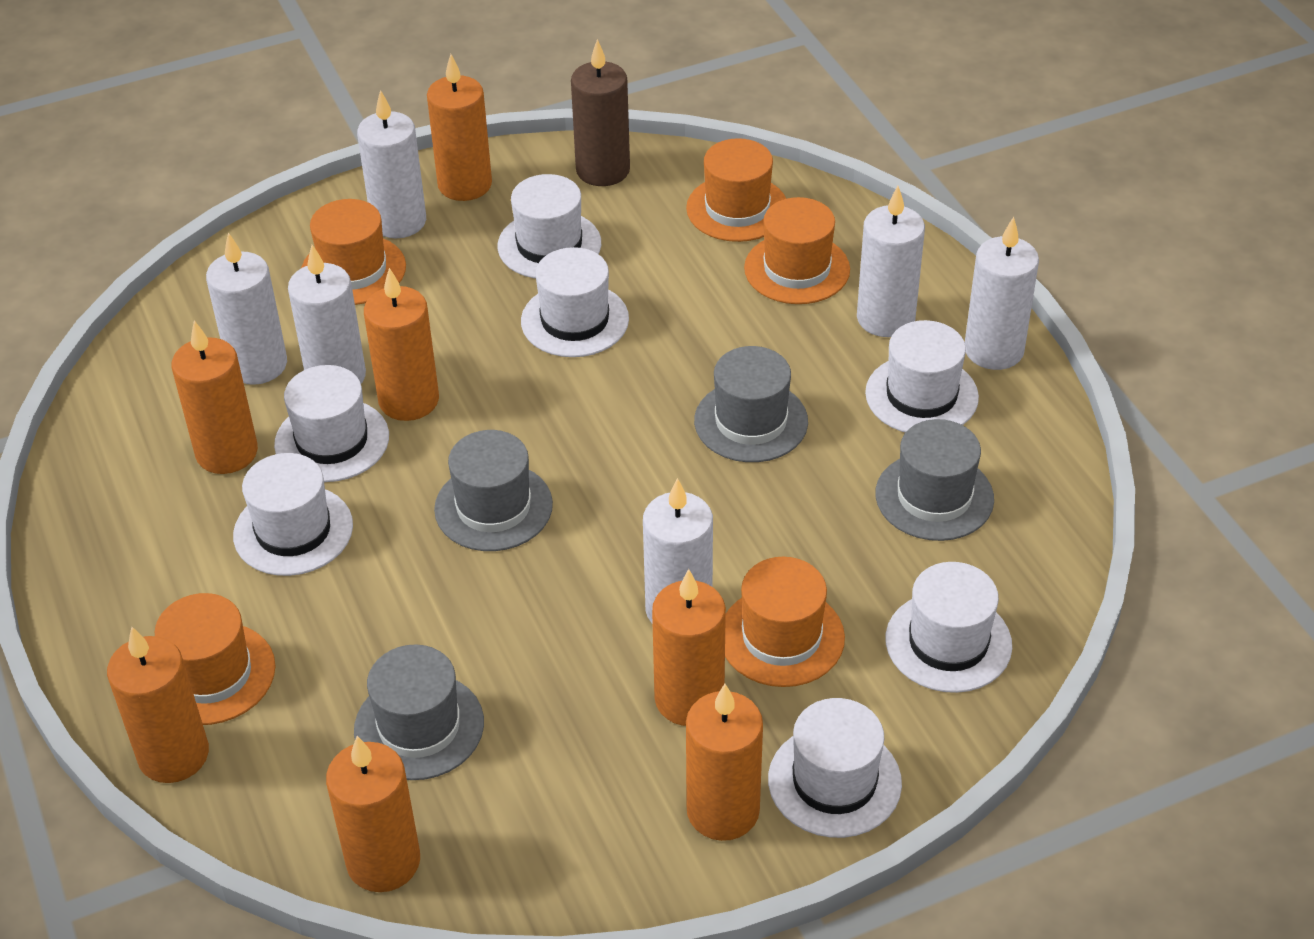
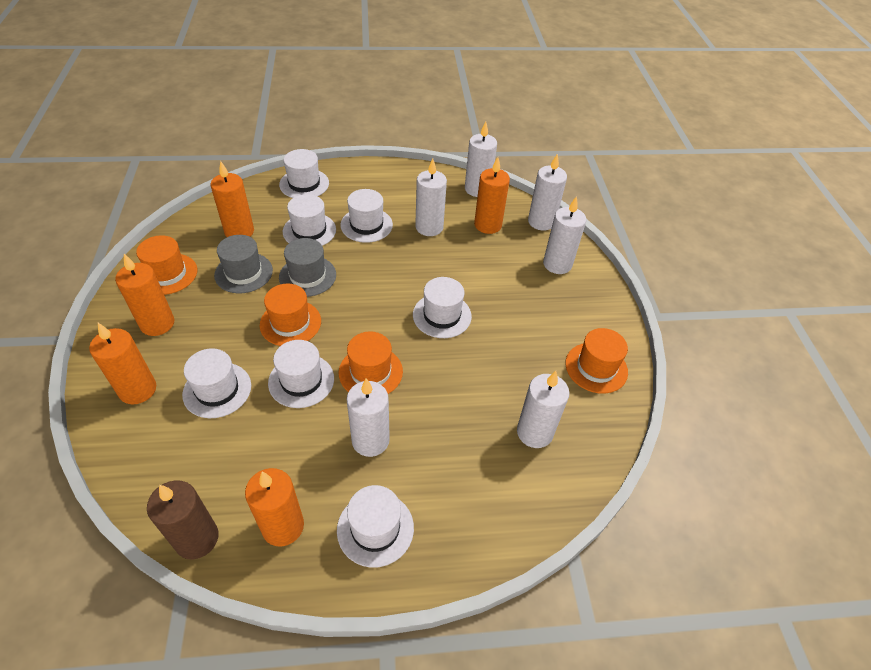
grey hat: 4 -> 2
orange candle: 7 -> 5
orange hat: 5 -> 4

